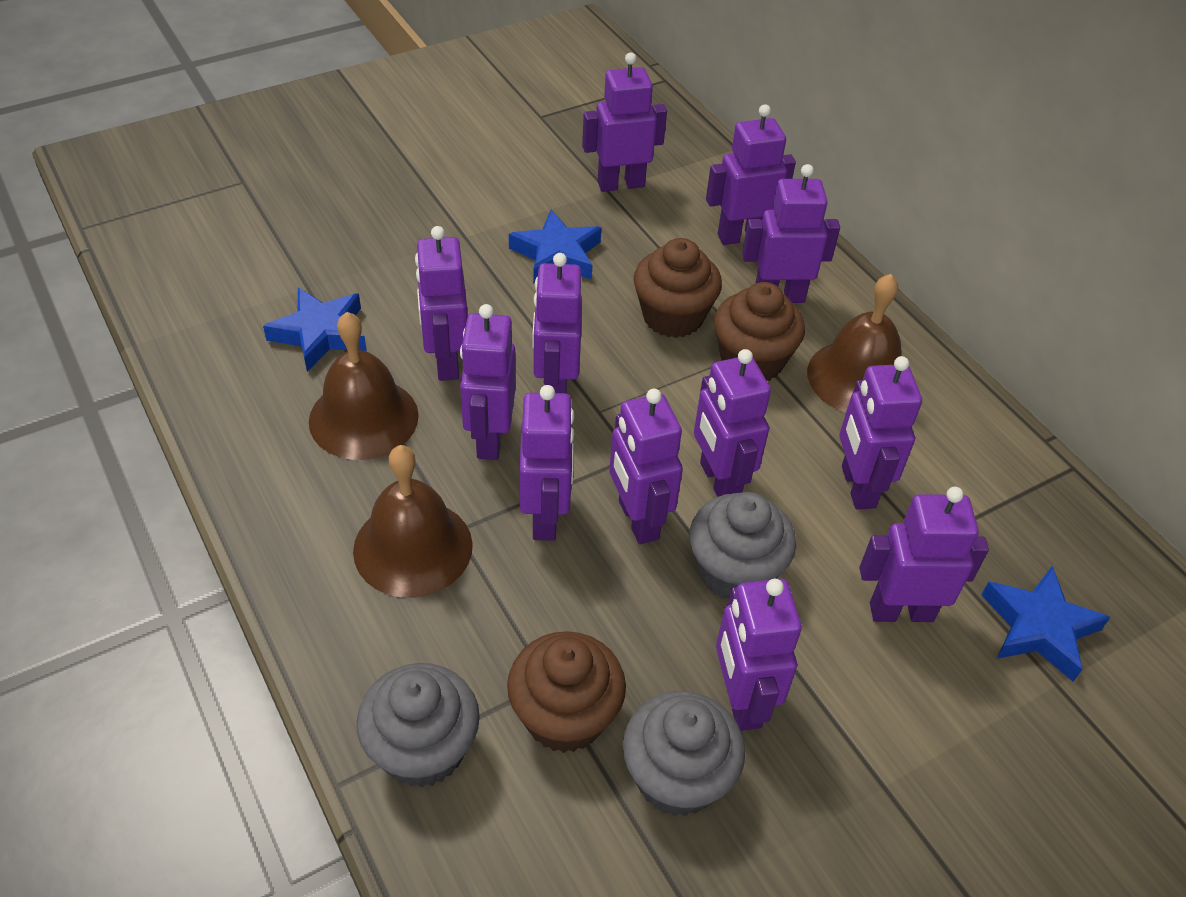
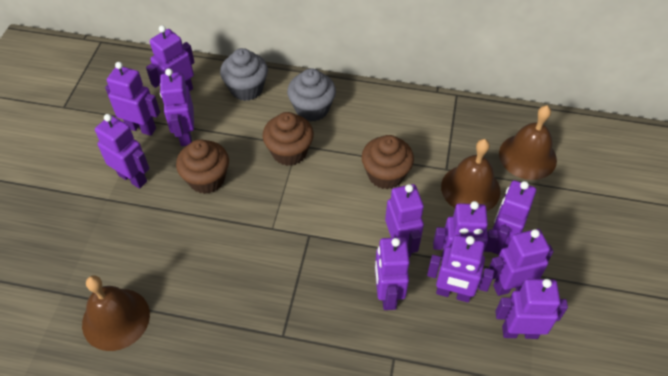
blue star: 3 -> 0
grey cupcake: 3 -> 2
purple robot: 12 -> 11

